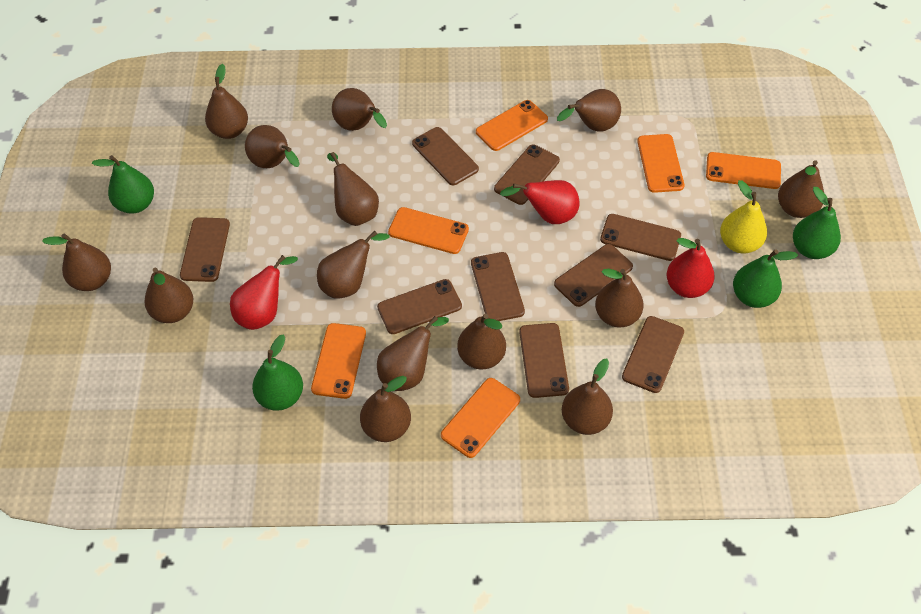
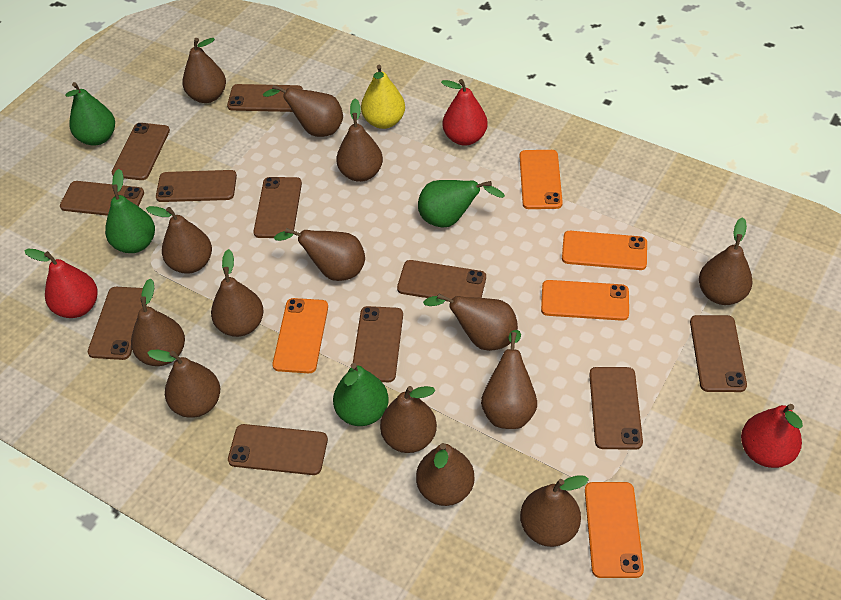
brown phone: 9 -> 11
orange phone: 6 -> 5

